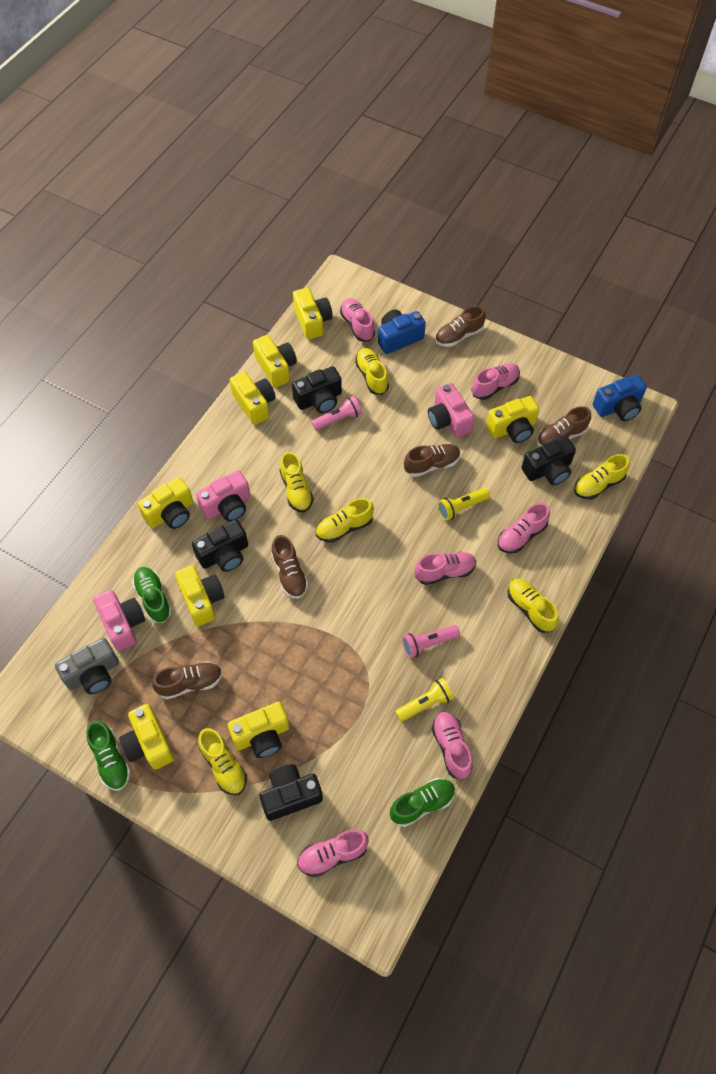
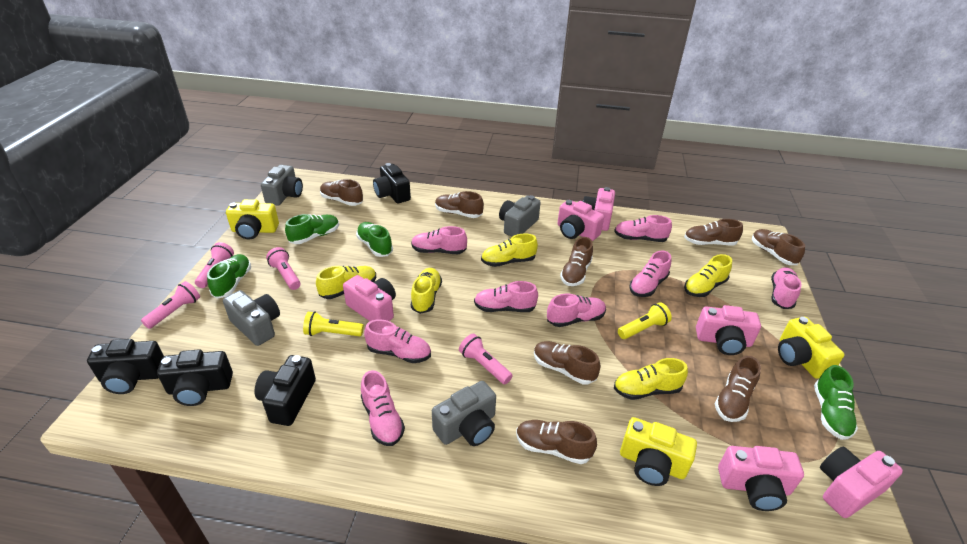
blue camera: 2 -> 0
brown shoe: 5 -> 8
green shoe: 3 -> 4
grey camera: 1 -> 4
pink camera: 3 -> 6
pink flashlight: 2 -> 4
pink shoe: 6 -> 8
yellow camera: 8 -> 3
yellow shoe: 6 -> 5

